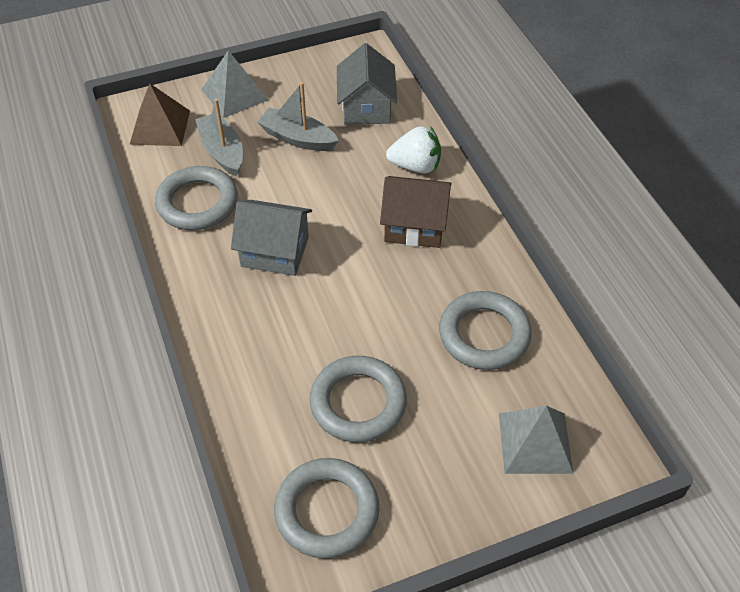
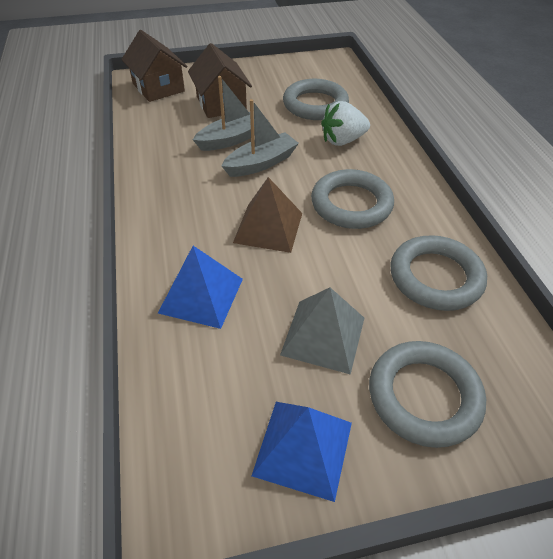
blue pyramid: 0 -> 2
brown house: 1 -> 2
grey house: 2 -> 0
grey pyramid: 2 -> 1

